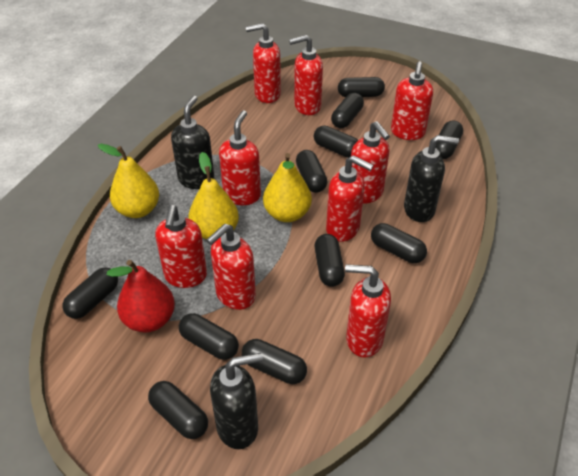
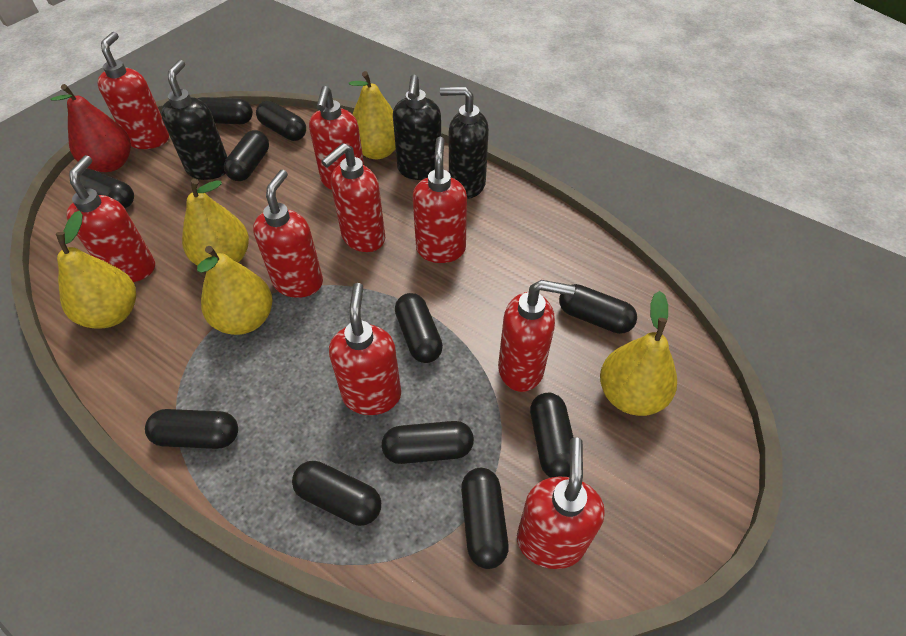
yellow pear: 3 -> 5

